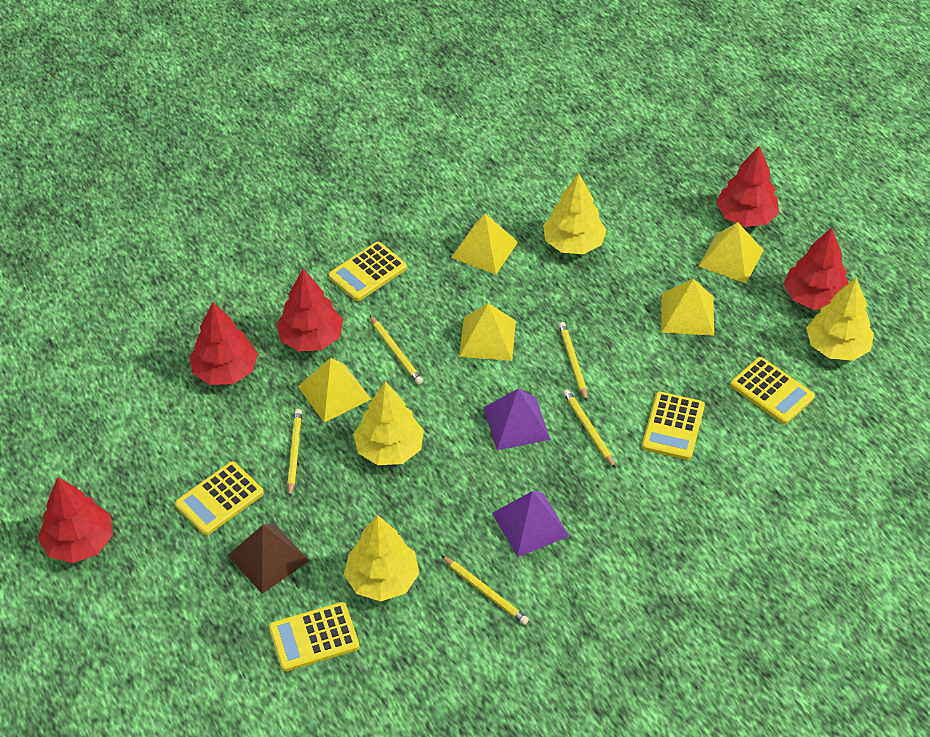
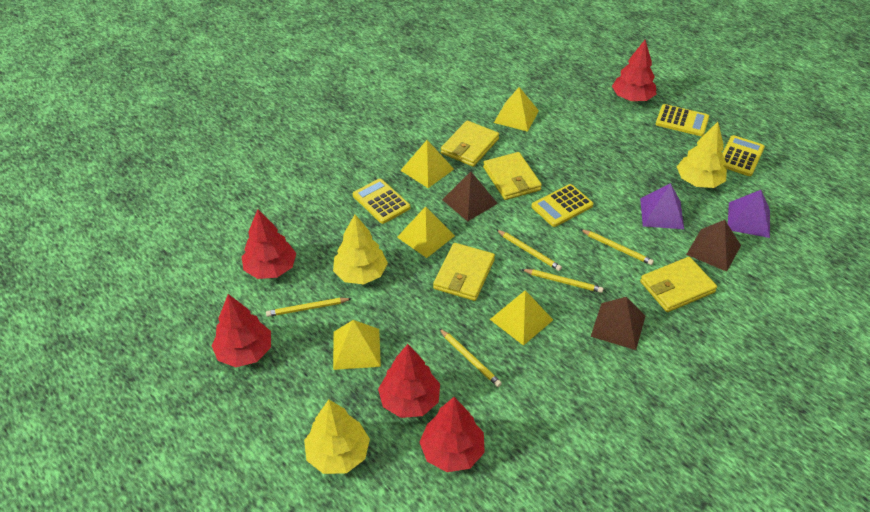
brown pyramid: 1 -> 3
yellow calculator: 5 -> 4
yellow tree: 4 -> 3
yellow wallet: 0 -> 4

